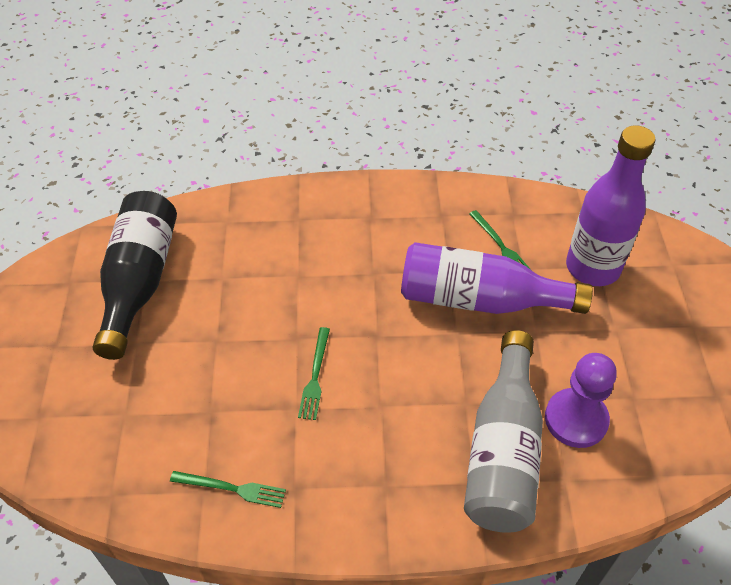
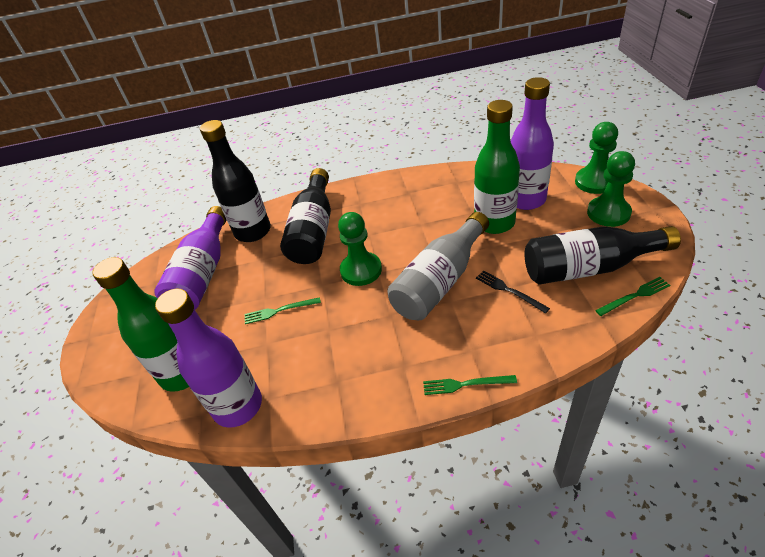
black bottle: 1 -> 3
black fork: 0 -> 1
green bottle: 0 -> 2
green pawn: 0 -> 3
purple bottle: 2 -> 3
purple pawn: 1 -> 0

